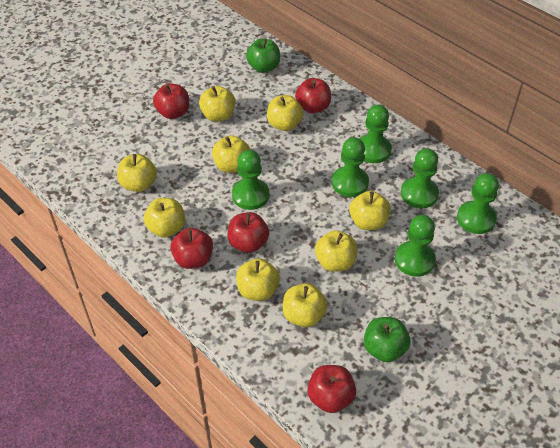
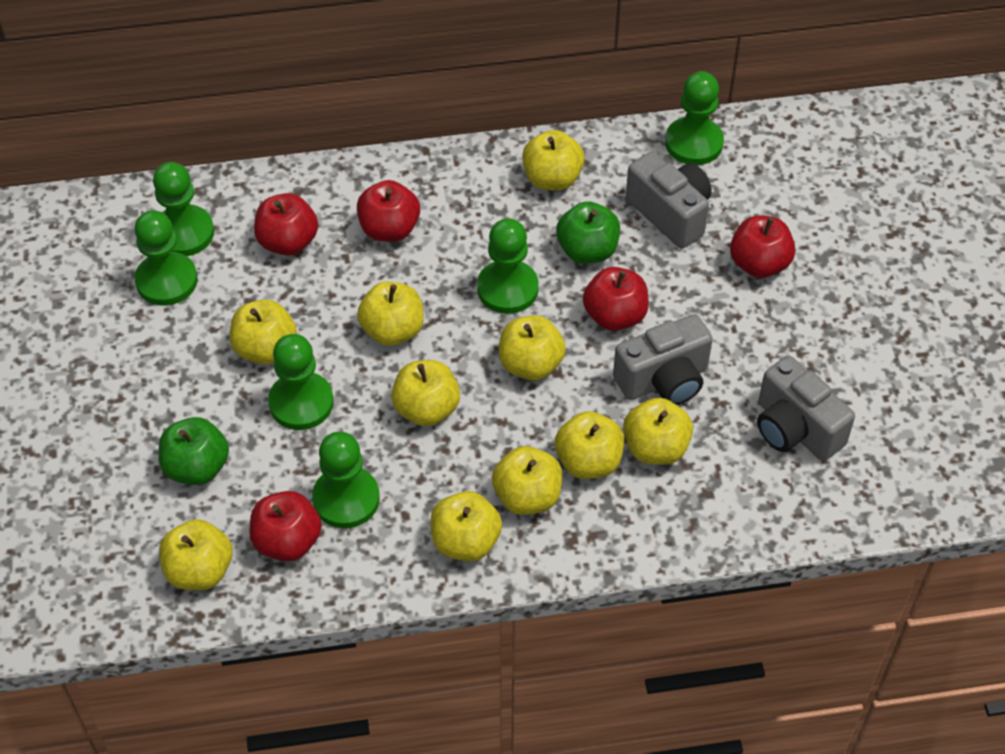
grey camera: 0 -> 3
yellow apple: 9 -> 10

